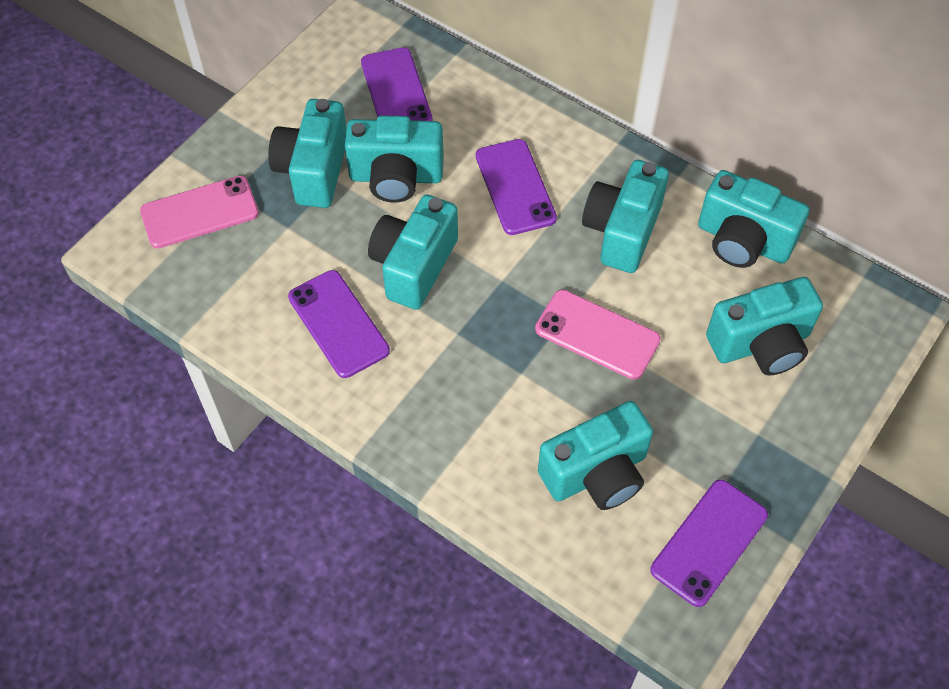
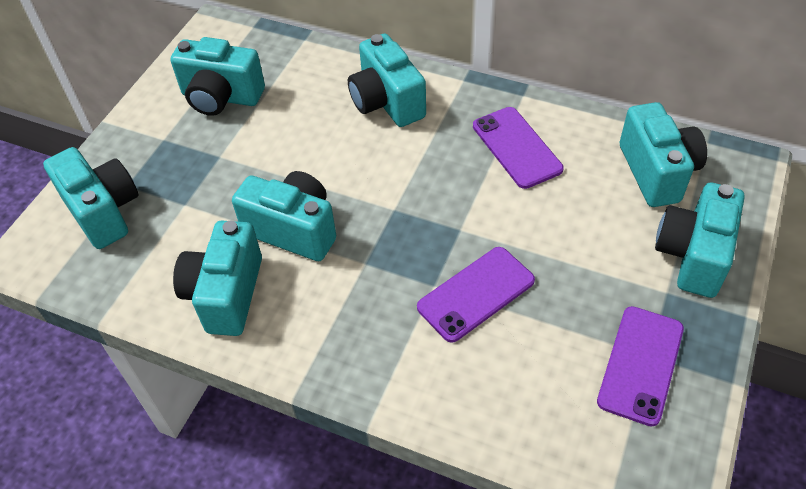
pink phone: 2 -> 0
purple phone: 4 -> 3

